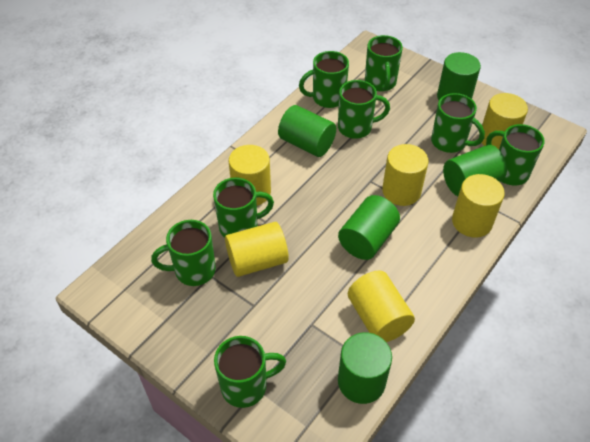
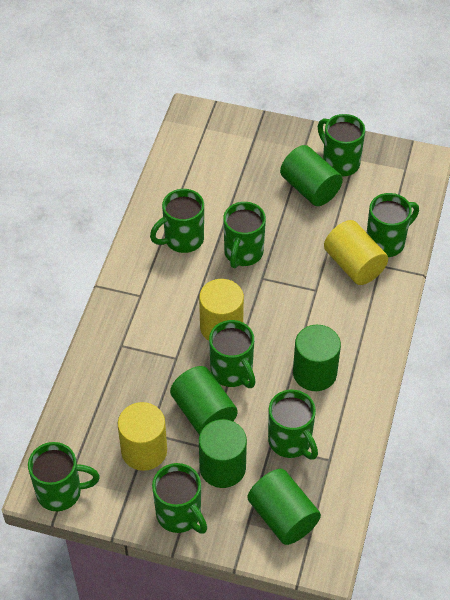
yellow cylinder: 6 -> 3

